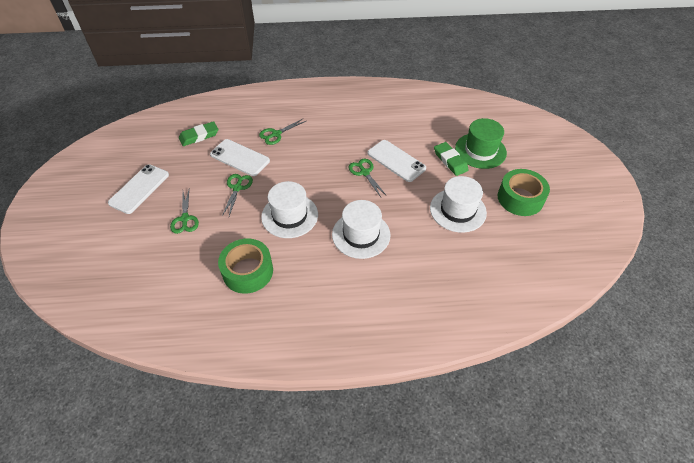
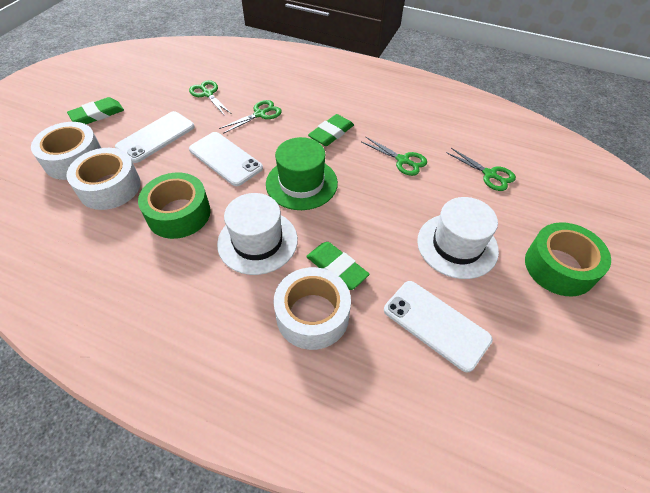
green eraser: 2 -> 3
white hat: 3 -> 2
white tape: 0 -> 3

